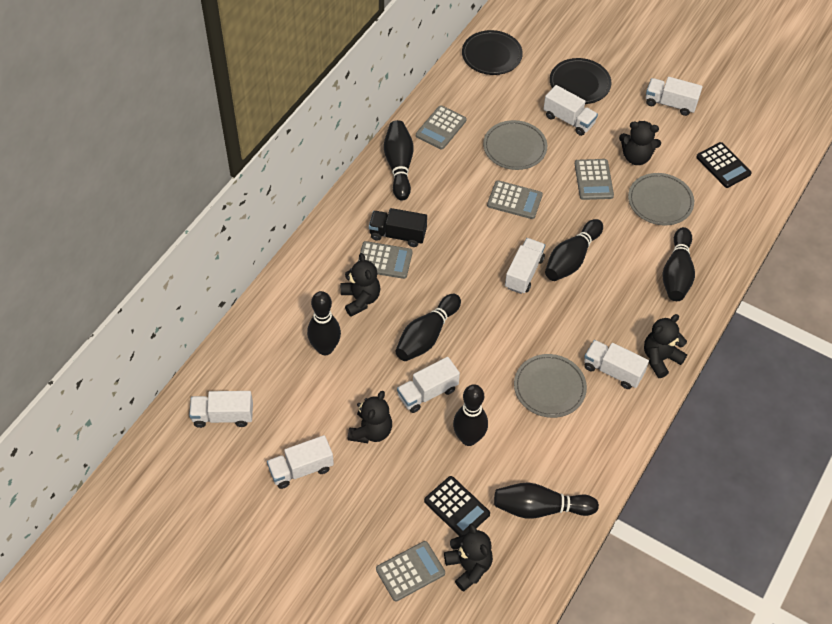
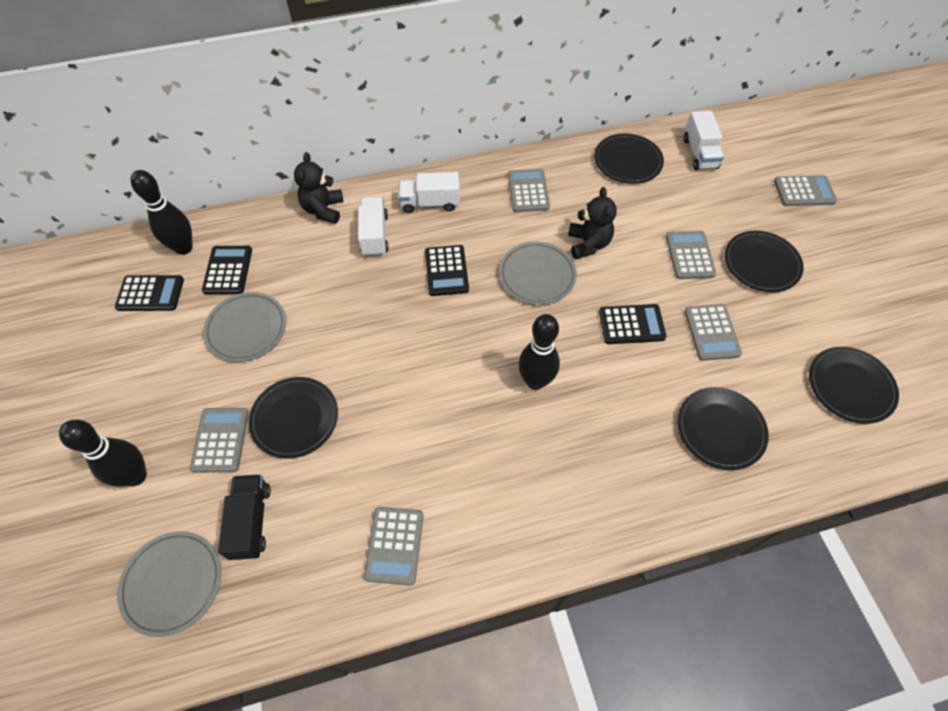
black bowling pin: 7 -> 3
black calculator: 2 -> 4
black plate: 2 -> 5
black teddy bear: 5 -> 2
grey calculator: 5 -> 6
white truck: 7 -> 3

